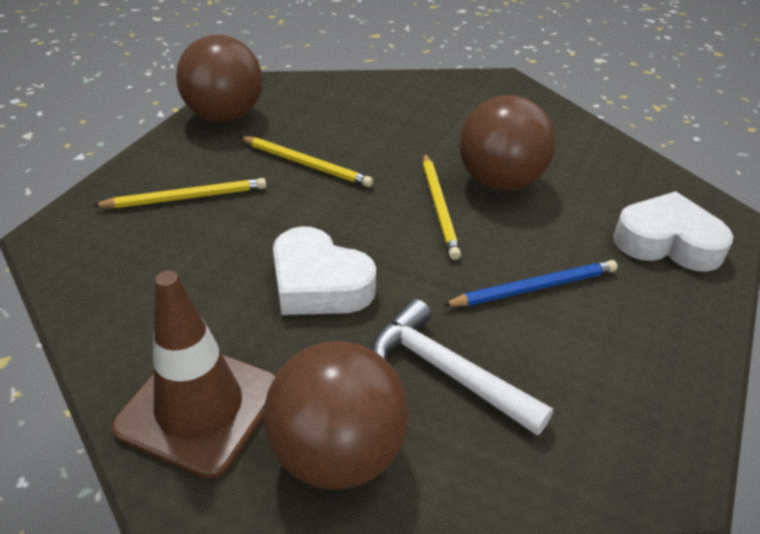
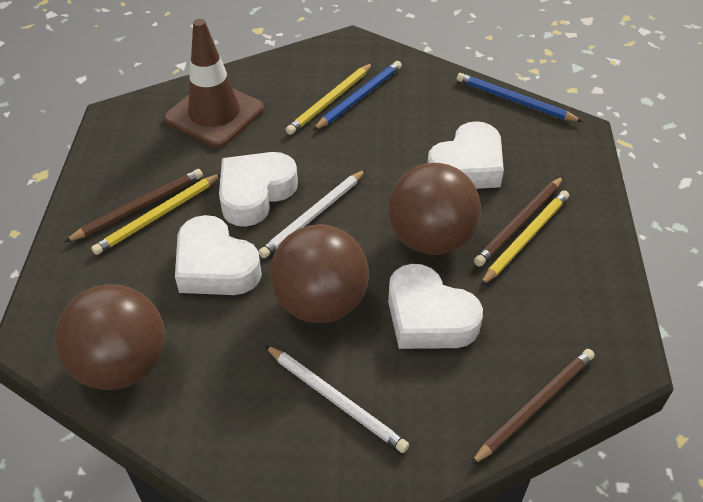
blue pencil: 1 -> 2
brown pencil: 0 -> 3
white hammer: 1 -> 0
white heart: 2 -> 4
white pencil: 0 -> 2

